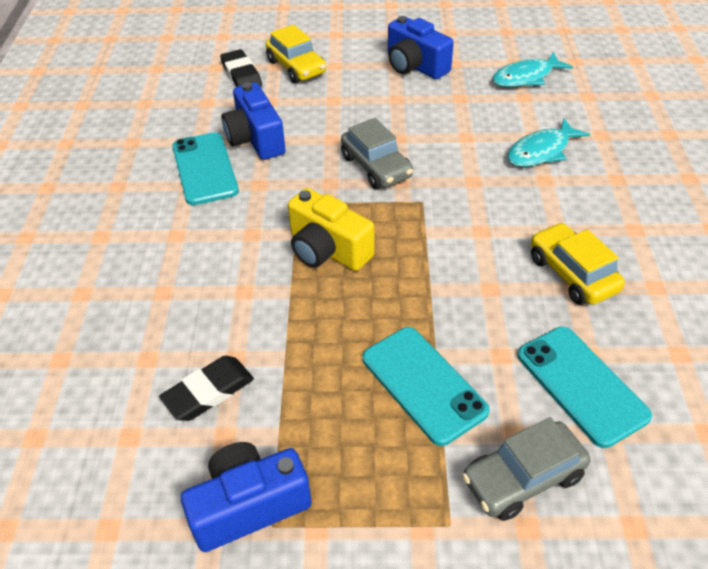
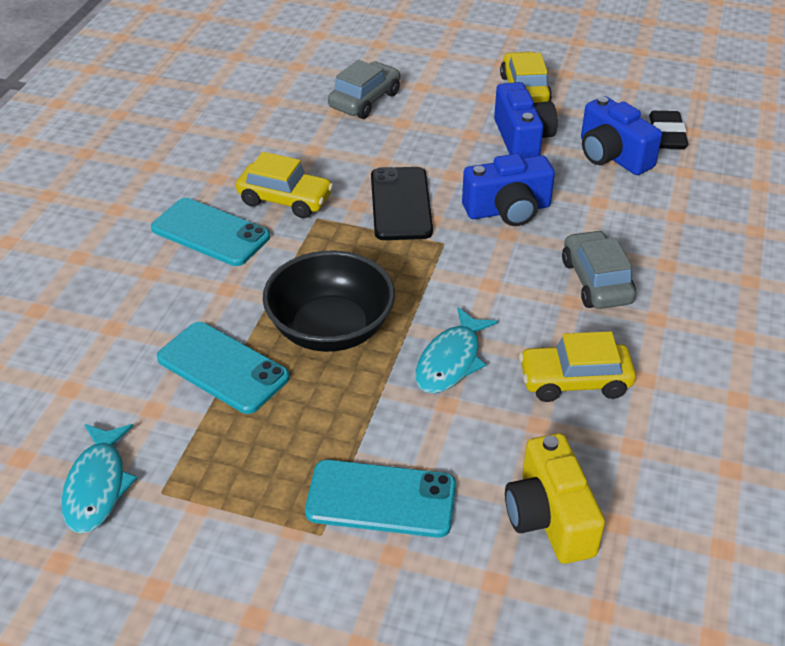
black bowl: 0 -> 1
black eraser: 2 -> 1
black phone: 0 -> 1
yellow car: 2 -> 3

